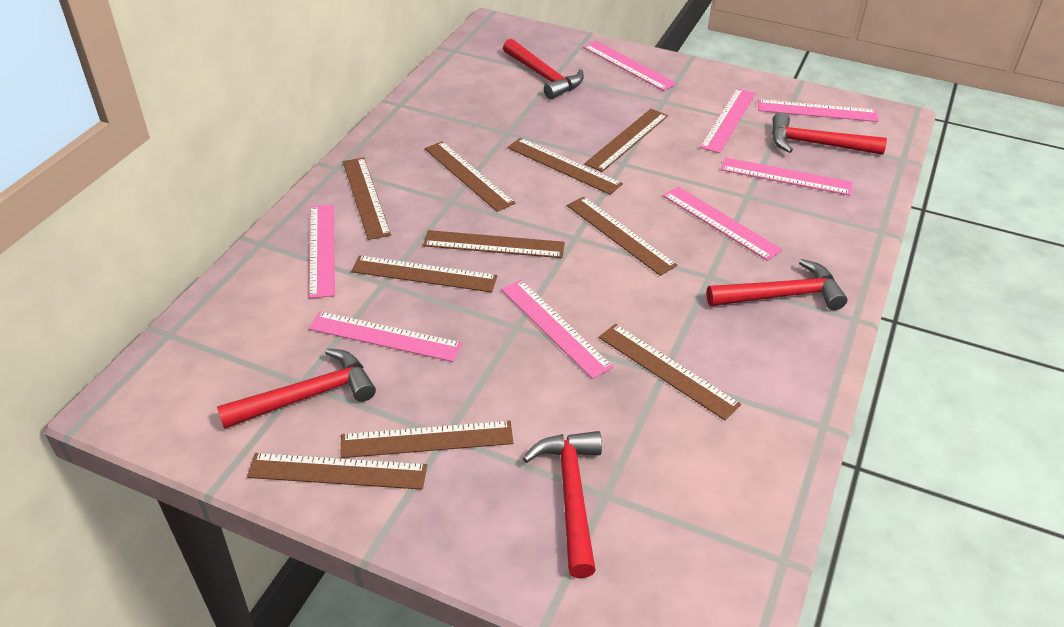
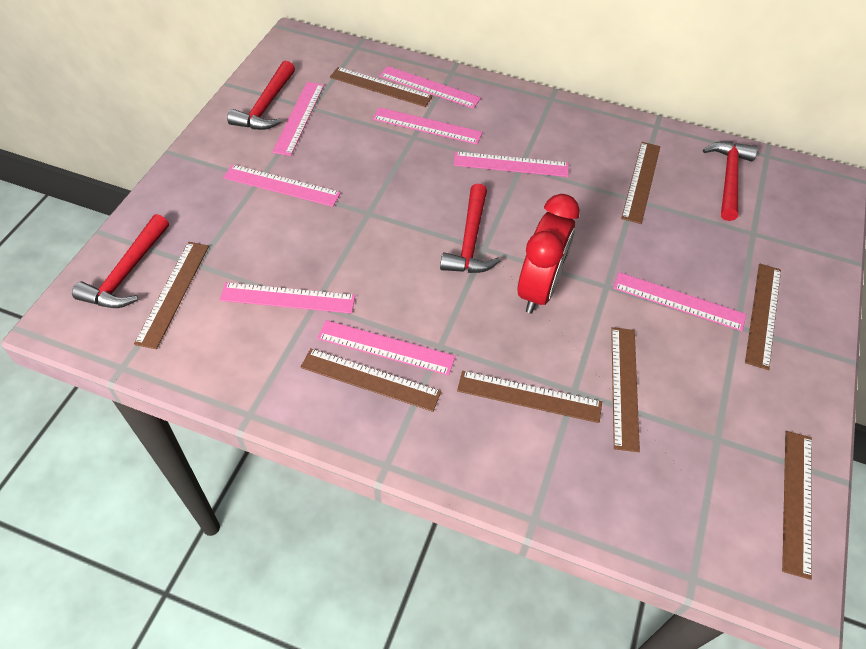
brown ruler: 10 -> 8
red clock: 0 -> 1
red hammer: 5 -> 4

